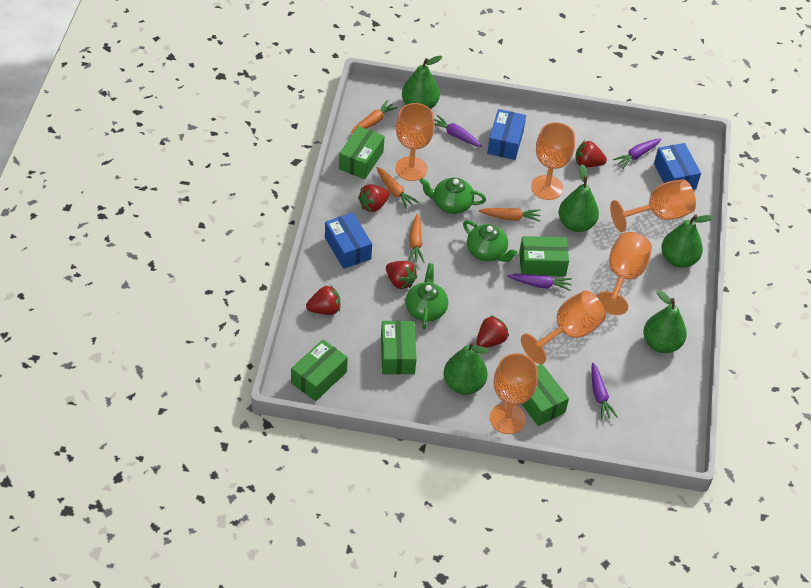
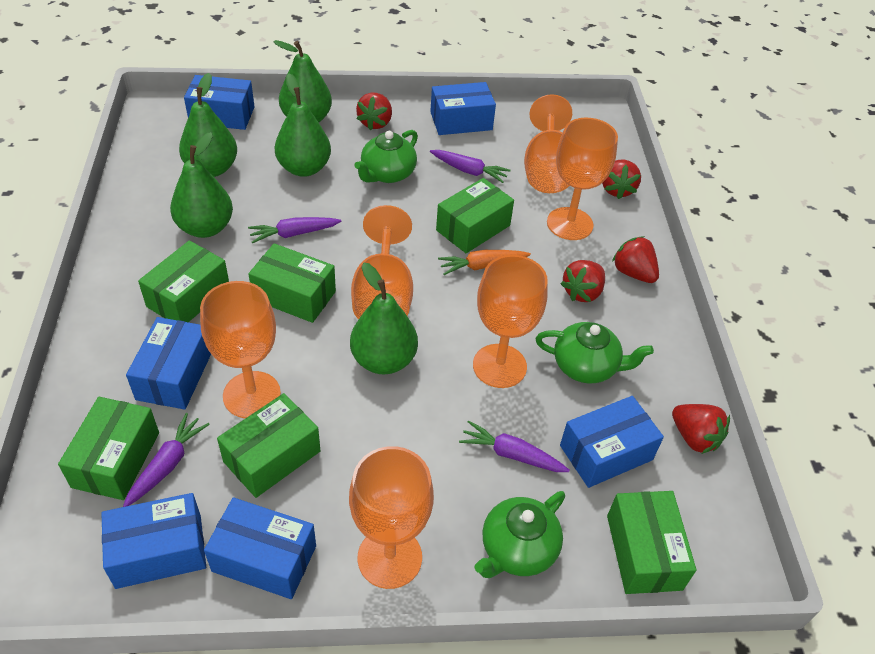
blue box: 3 -> 6
green box: 5 -> 6
orange carrot: 4 -> 1

